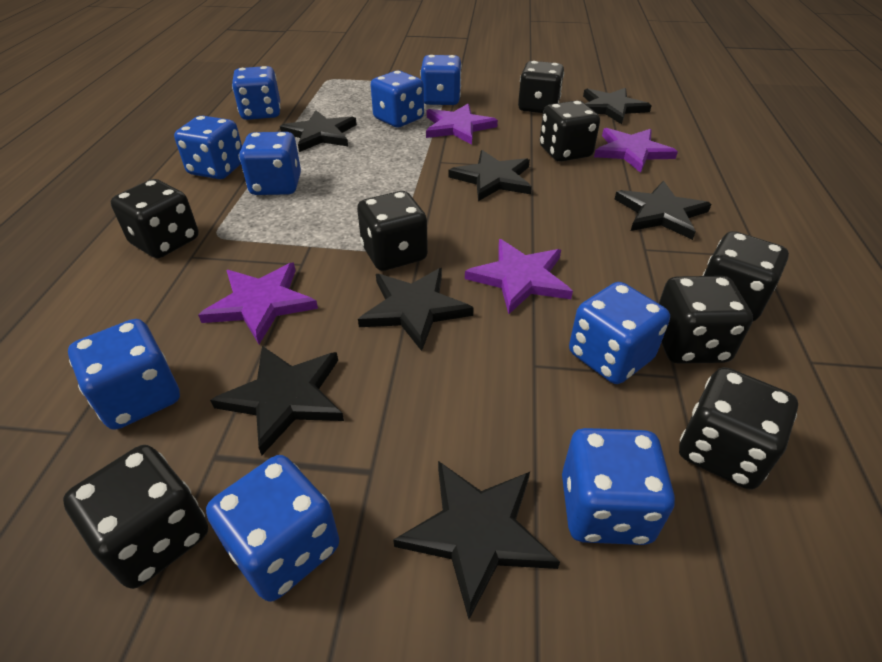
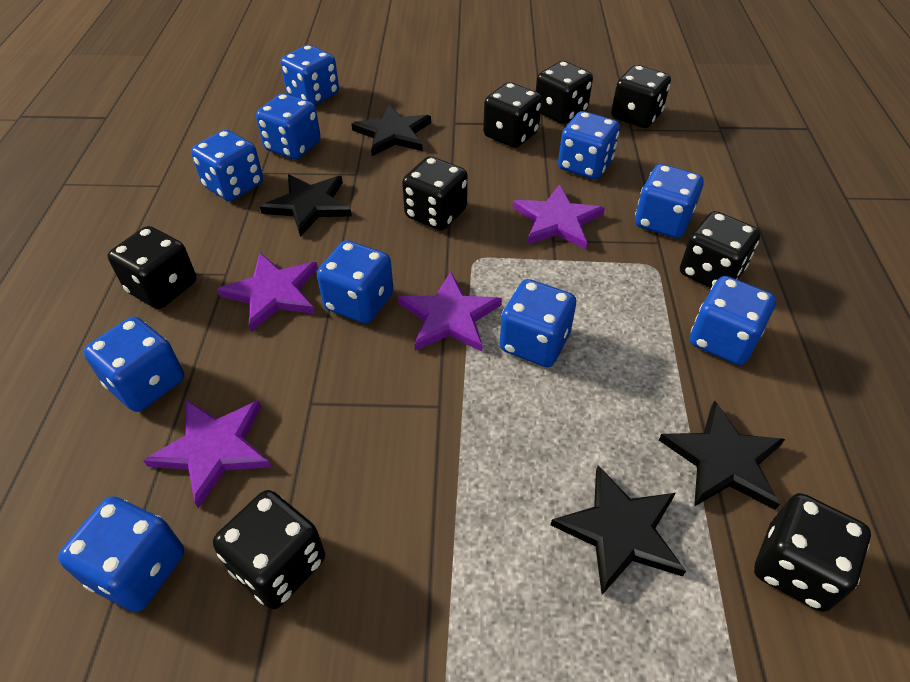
black star: 7 -> 4
blue dice: 9 -> 10

